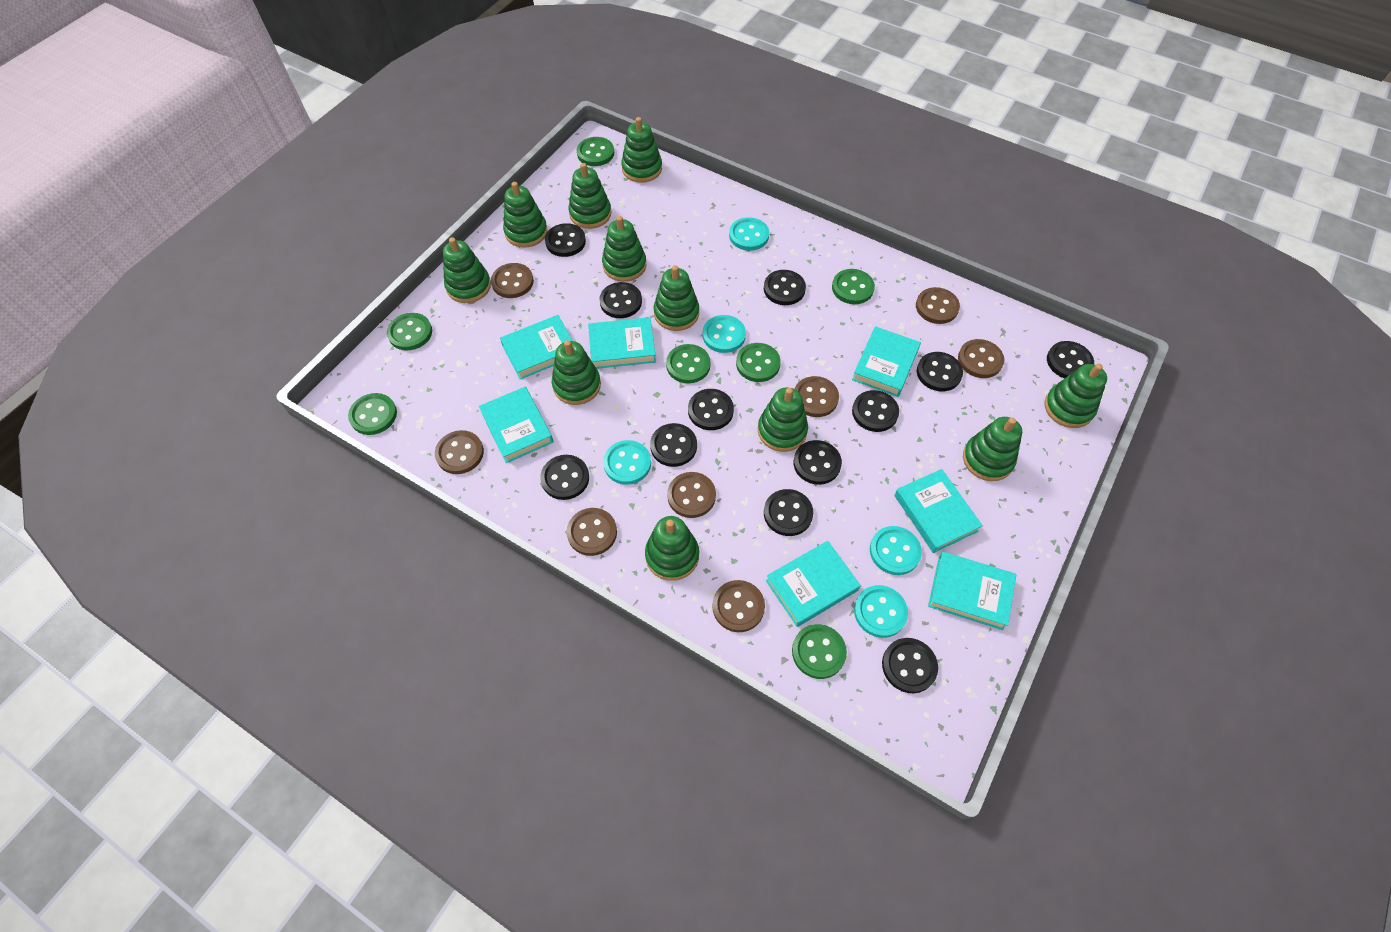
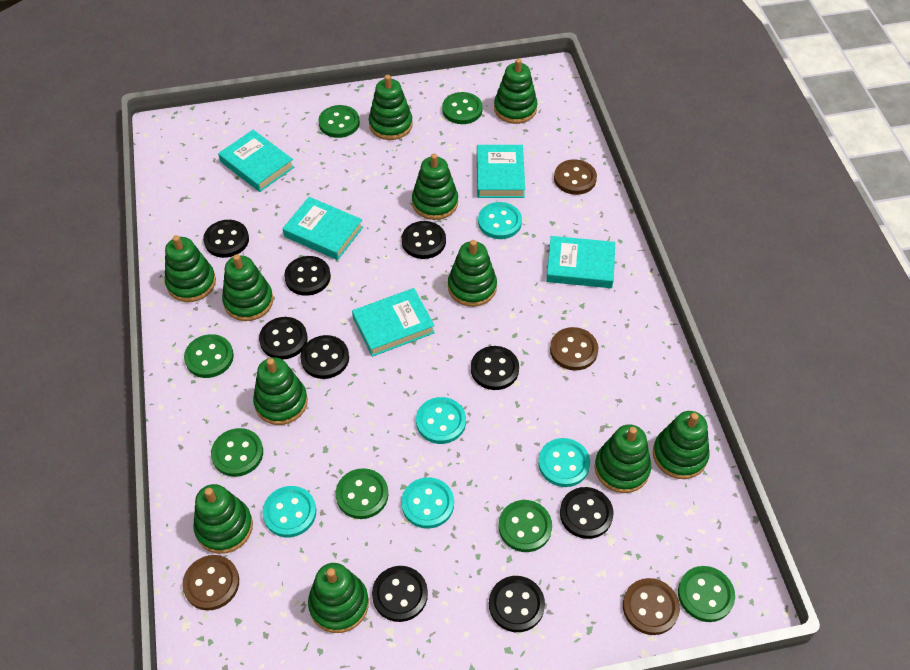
black button: 12 -> 9
brown button: 8 -> 4
turquoise book: 7 -> 5

